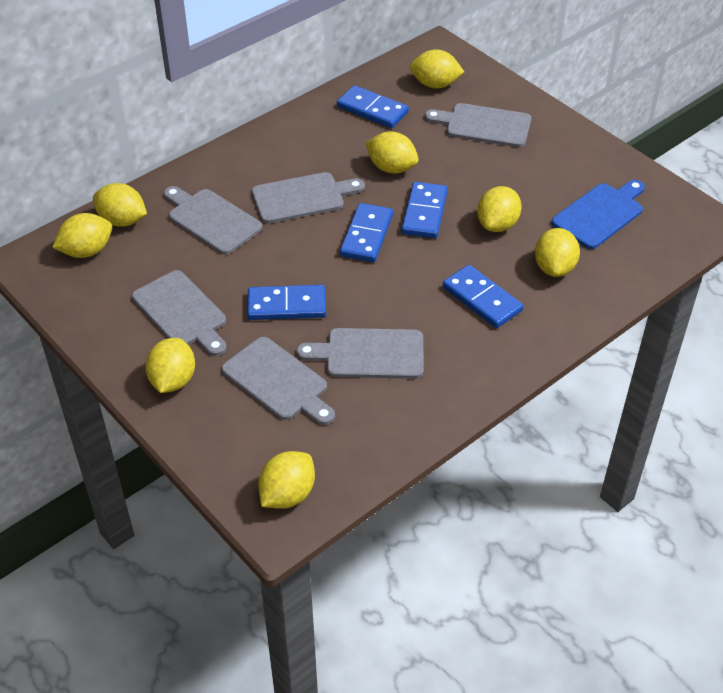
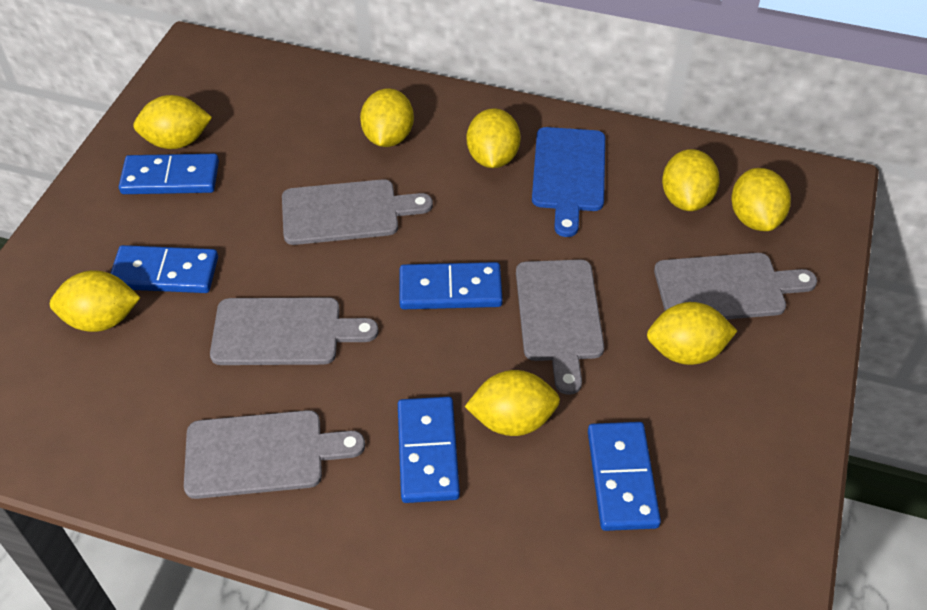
grey cutting board: 6 -> 5

